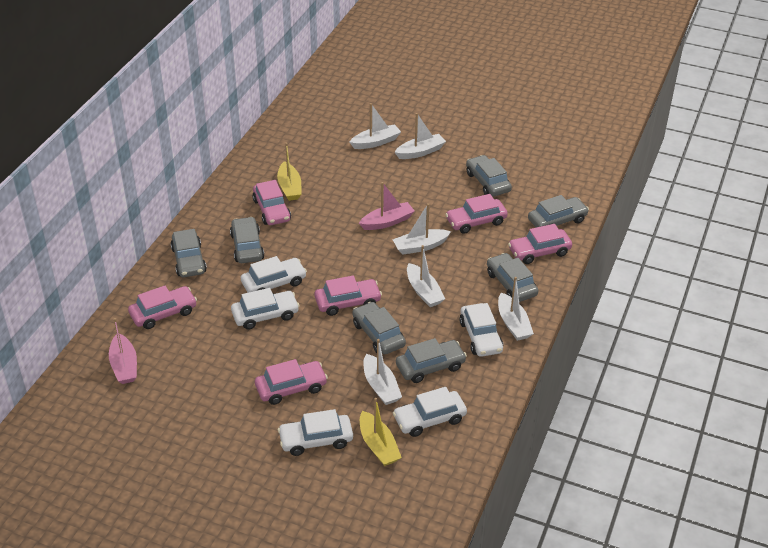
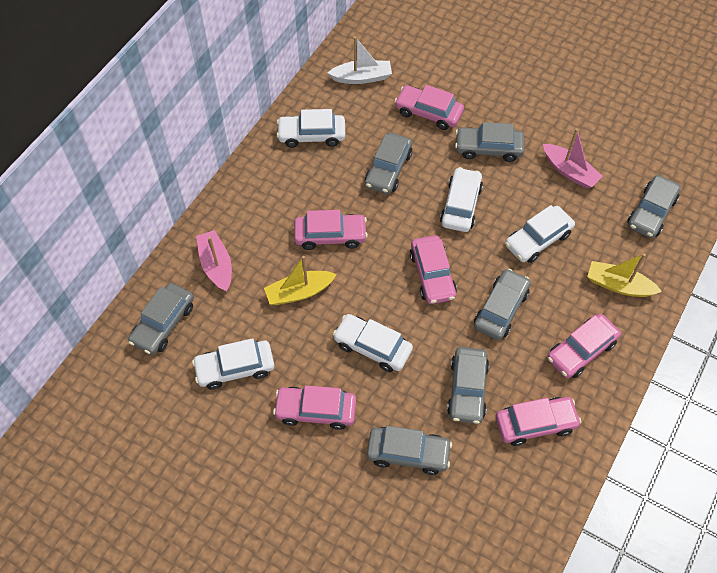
white boat: 6 -> 1

